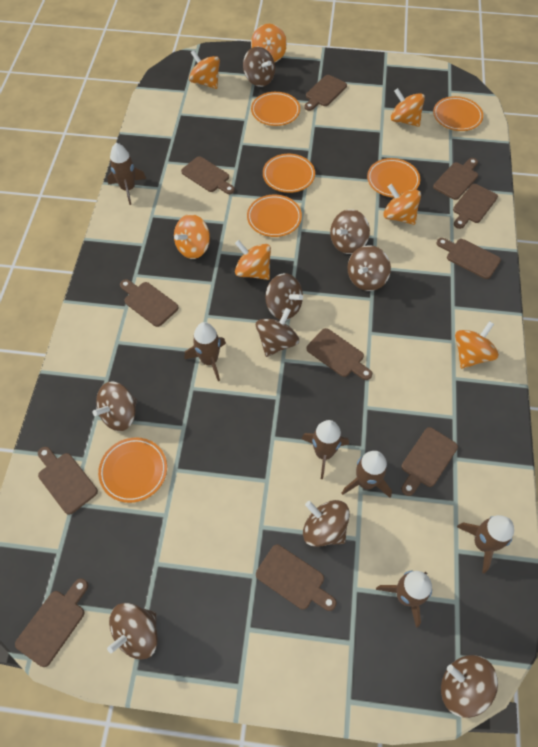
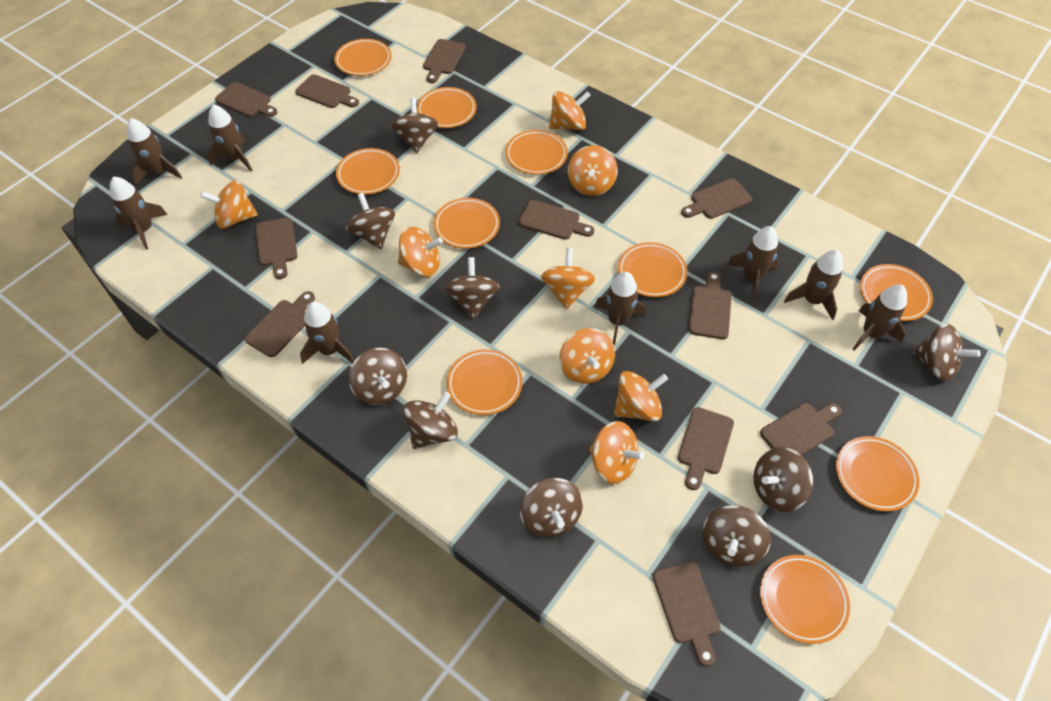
brown rocket: 6 -> 8
orange plate: 6 -> 10
orange spinning top: 7 -> 8

